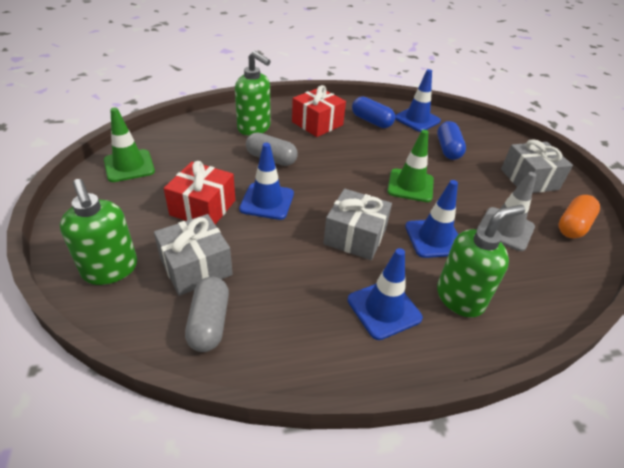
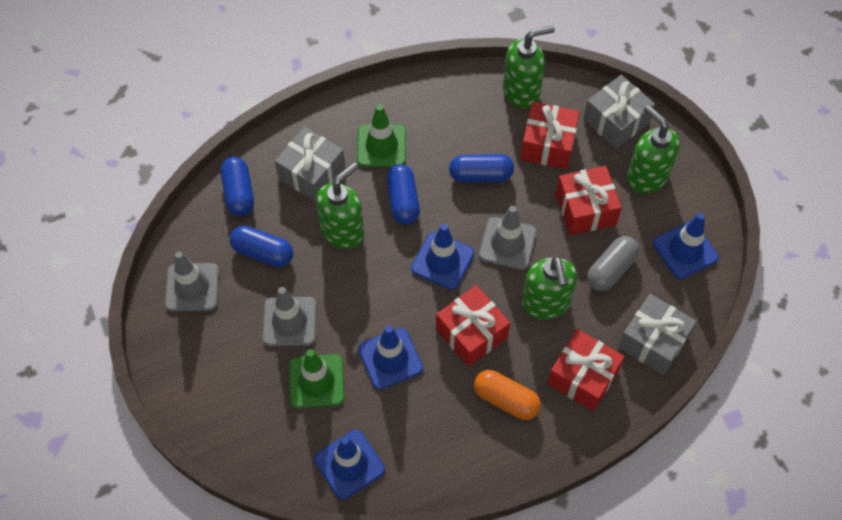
blue capsule: 2 -> 4
green soap dispenser: 3 -> 4
grey capsule: 2 -> 1
grey traffic cone: 1 -> 3
red gift: 2 -> 4

